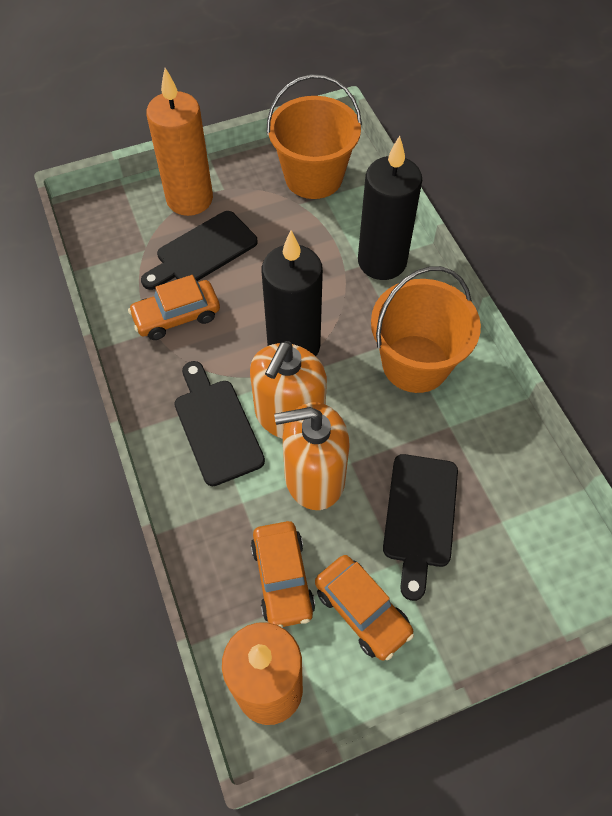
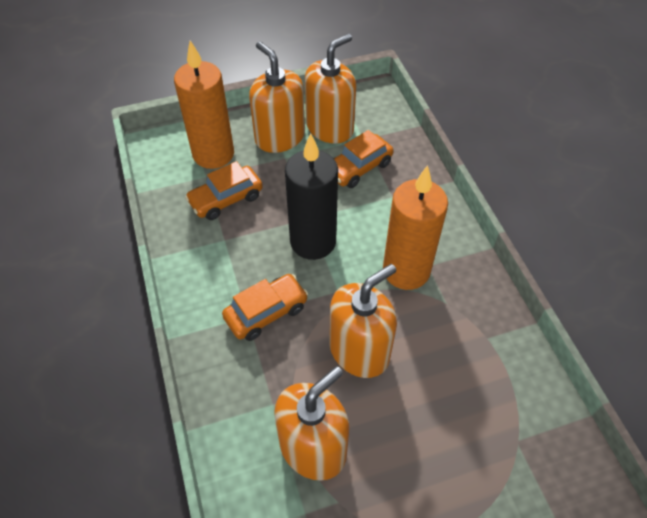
black candle: 2 -> 1
black cutting board: 3 -> 0
orange bucket: 2 -> 0
orange soap dispenser: 2 -> 4

